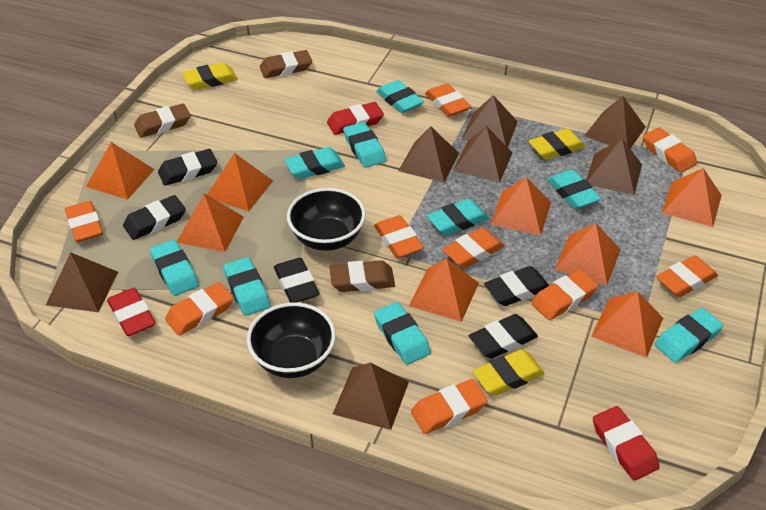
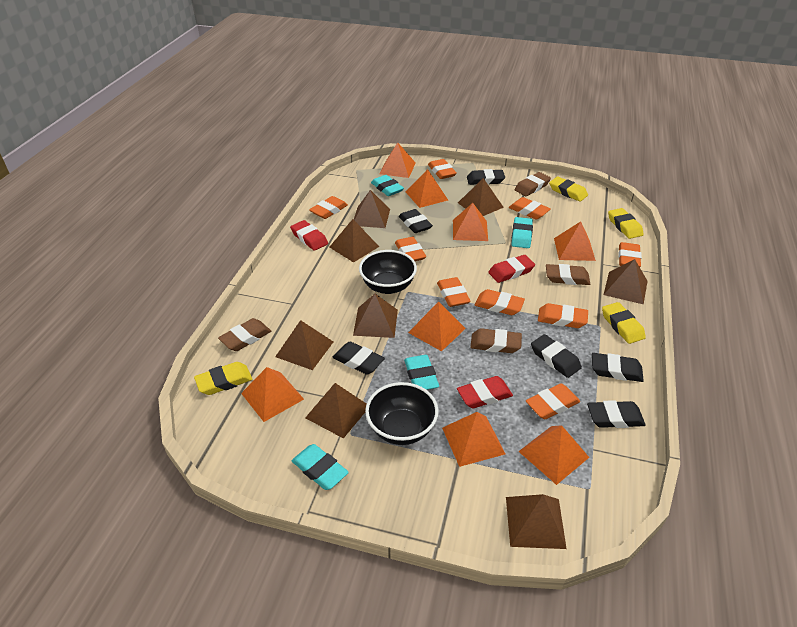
black eraser: 5 -> 6
brown eraser: 3 -> 4
brown pyramid: 7 -> 8
turquoise eraser: 9 -> 4
yellow eraser: 3 -> 4

